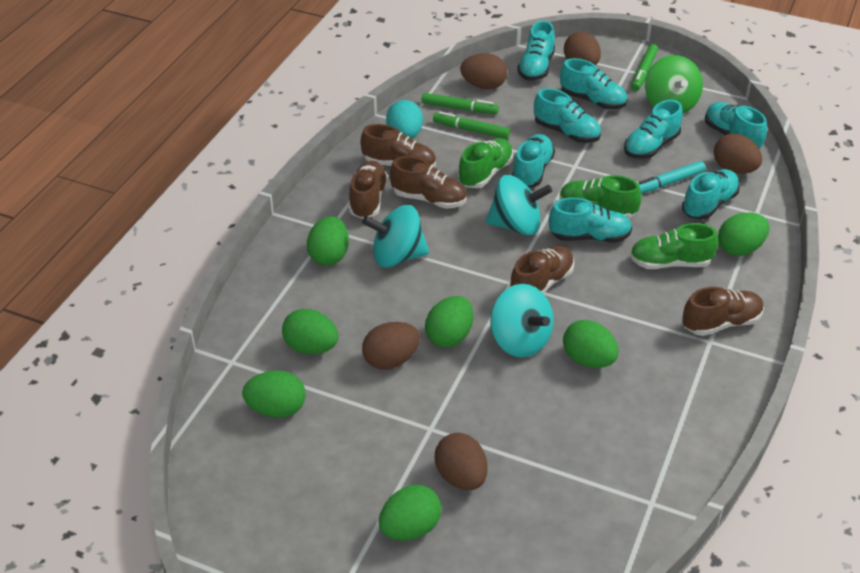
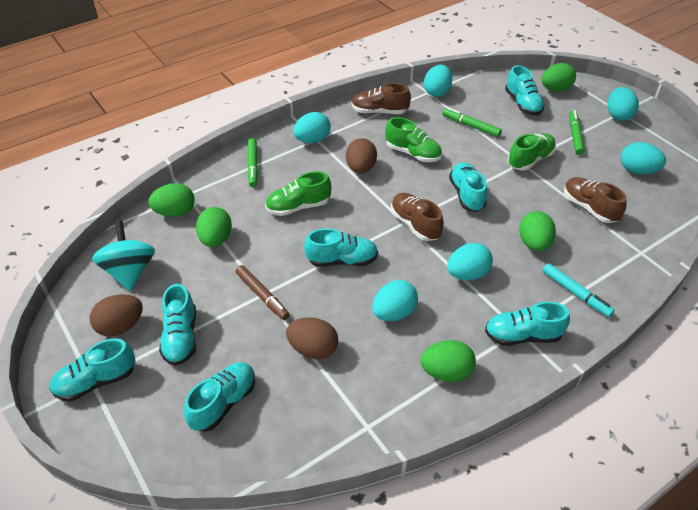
brown egg: 5 -> 3
brown marker: 0 -> 1
brown shoe: 5 -> 3
green egg: 7 -> 5
green spinning top: 1 -> 0
turquoise egg: 1 -> 6
turquoise shoe: 8 -> 7
turquoise spinning top: 3 -> 1

